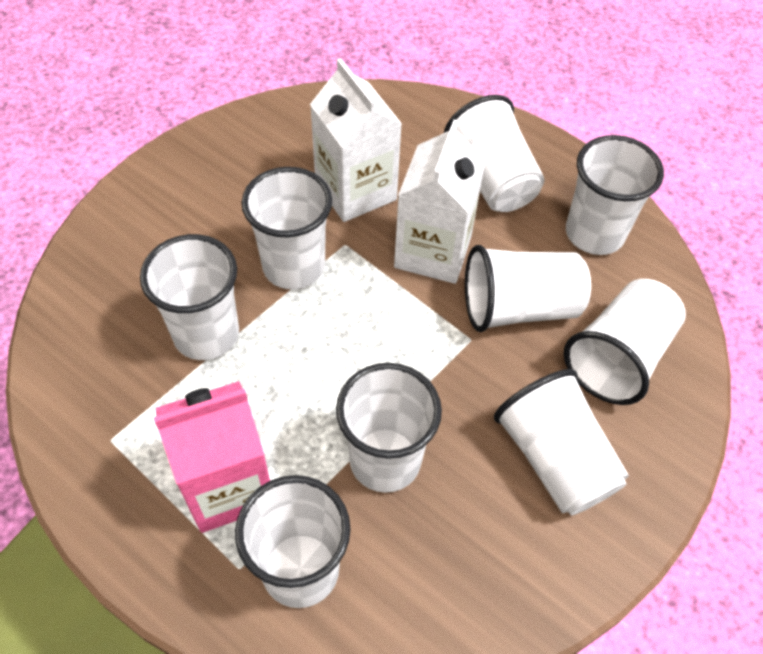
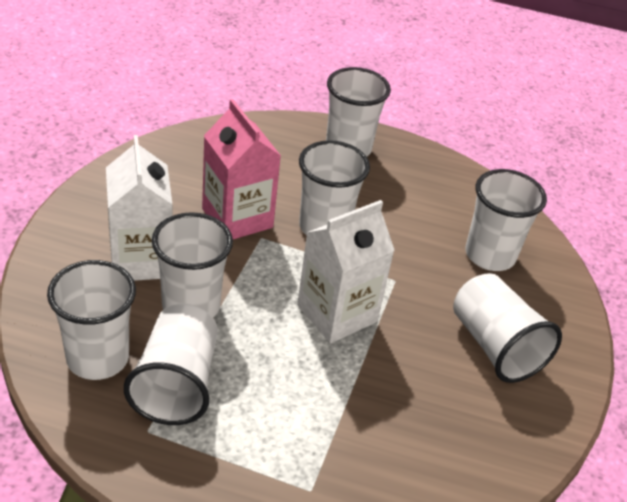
white cup: 9 -> 7

